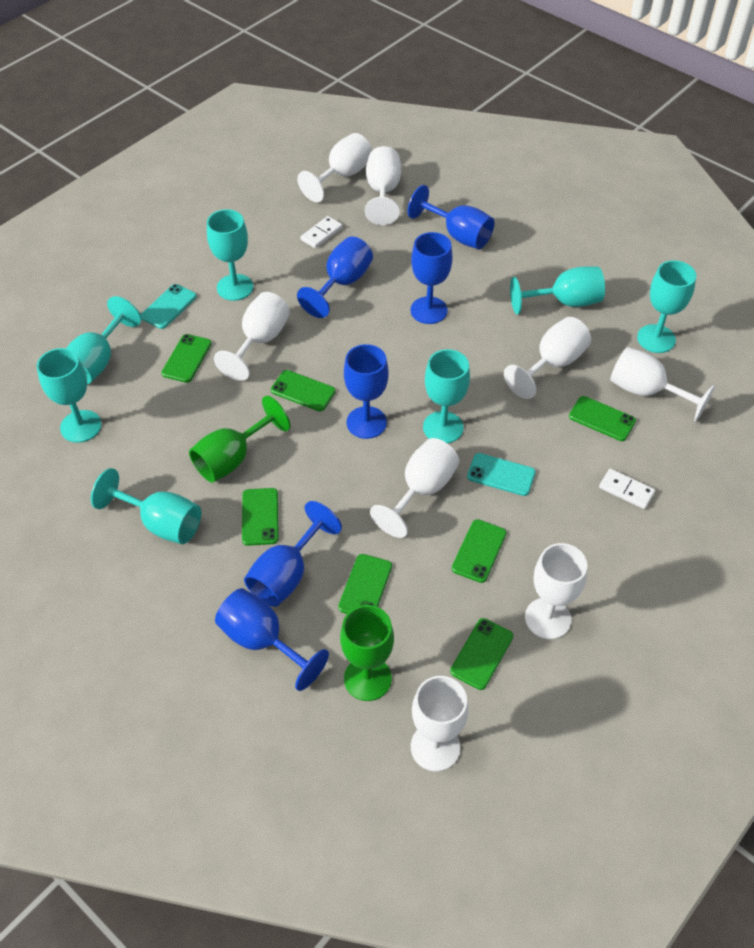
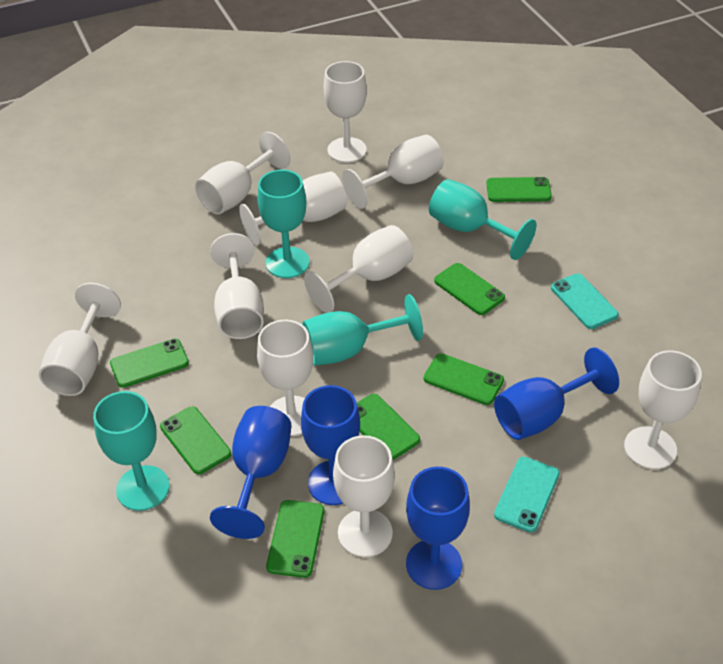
blue goblet: 6 -> 4
green goblet: 2 -> 0
turquoise goblet: 7 -> 4
white domino: 2 -> 0
white goblet: 8 -> 10

